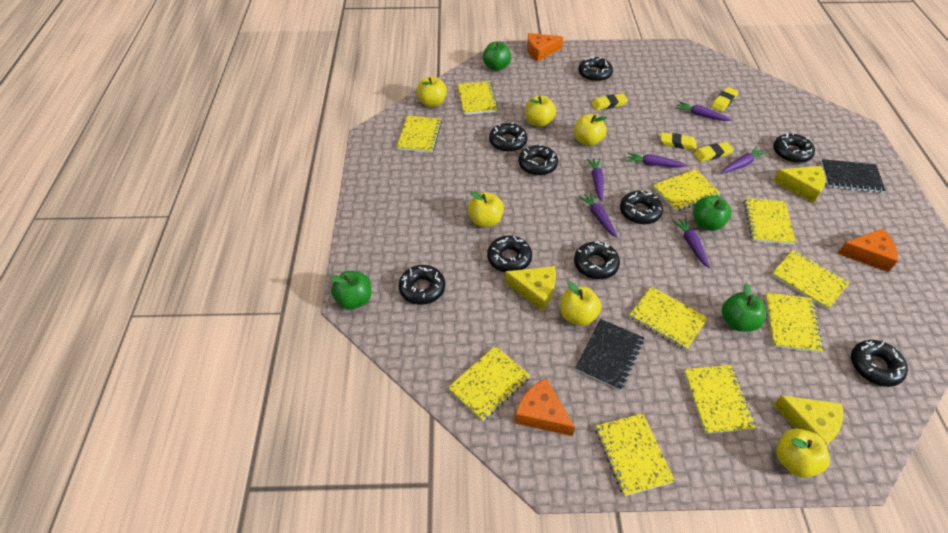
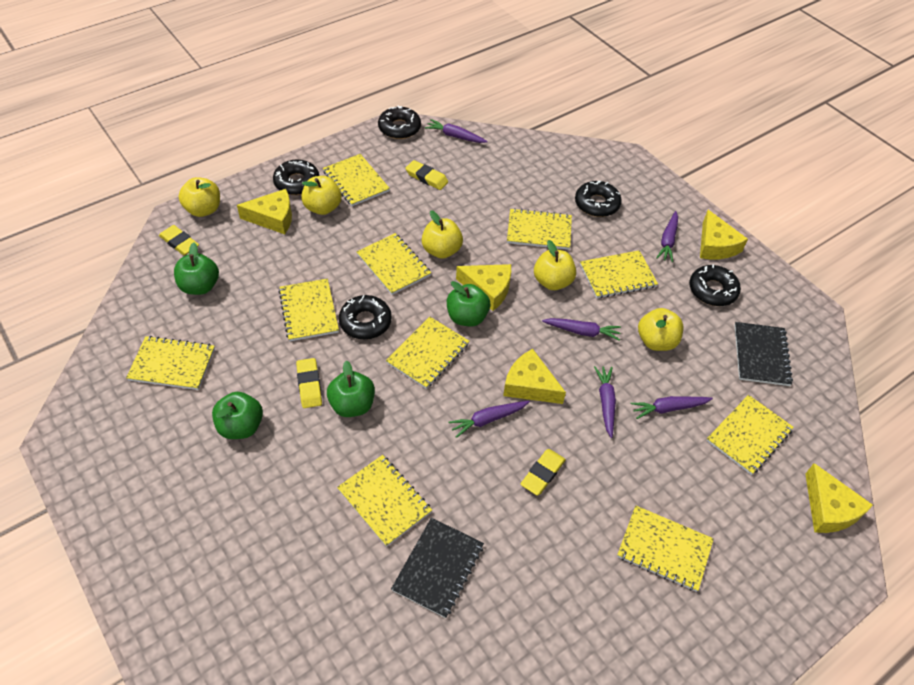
black donut: 9 -> 5
orange cheese: 3 -> 0
yellow apple: 6 -> 5
yellow cheese: 3 -> 5

